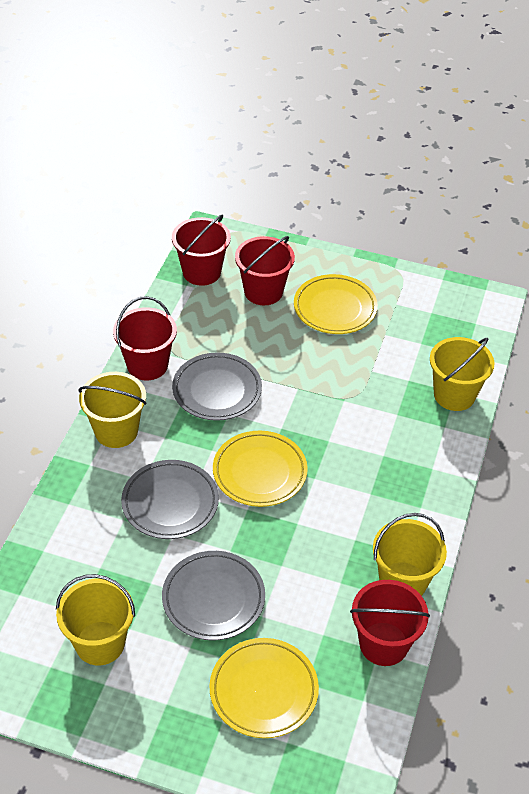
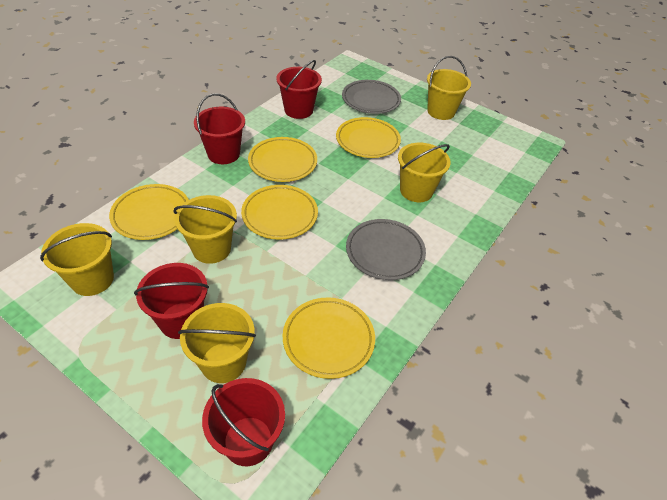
grey plate: 3 -> 2
yellow bucket: 4 -> 5
yellow plate: 3 -> 5

